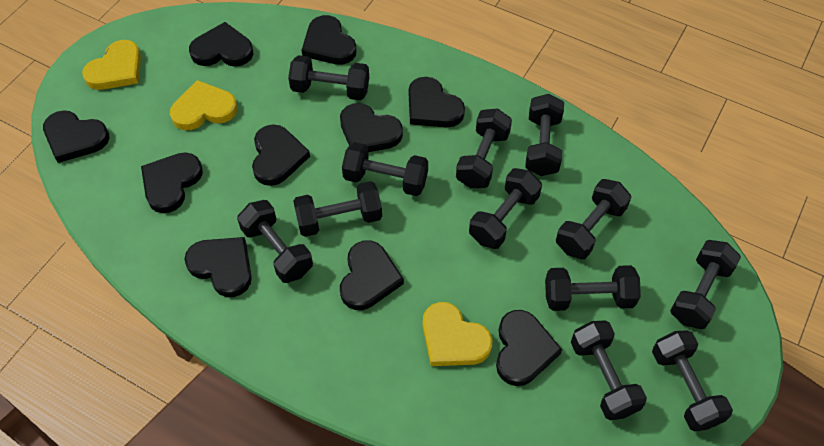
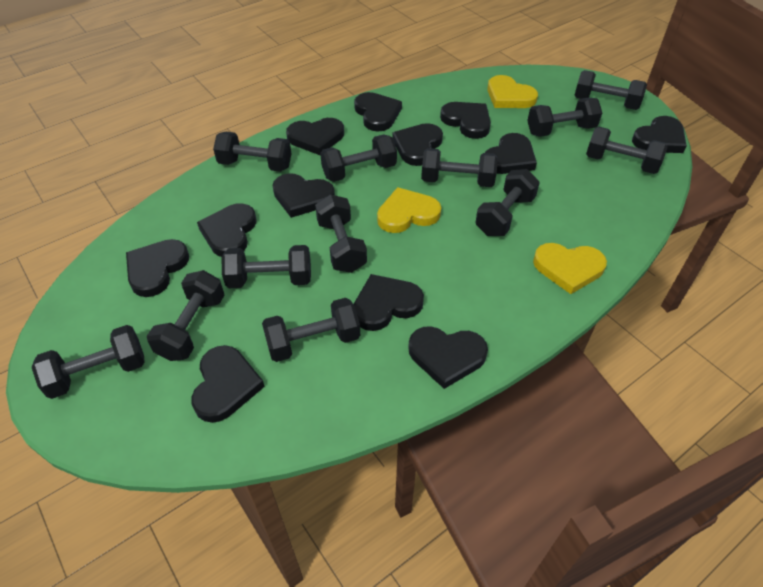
black heart: 10 -> 12

